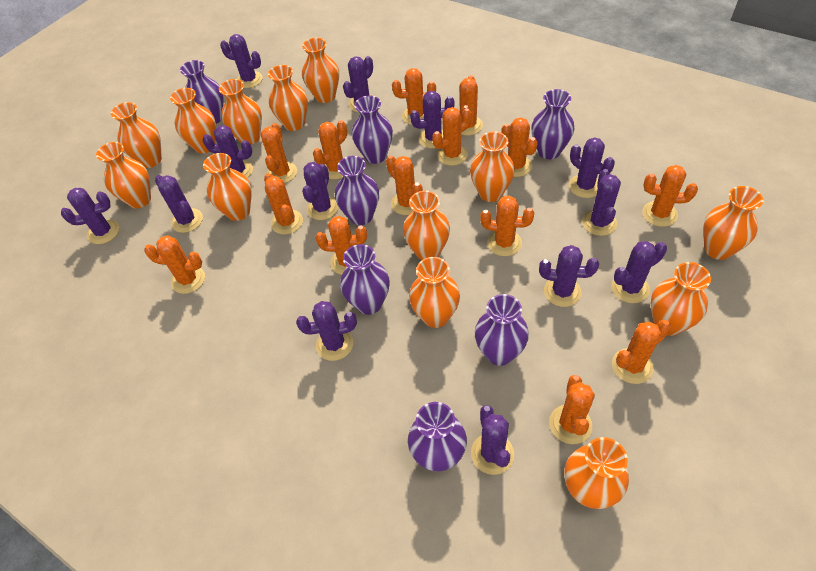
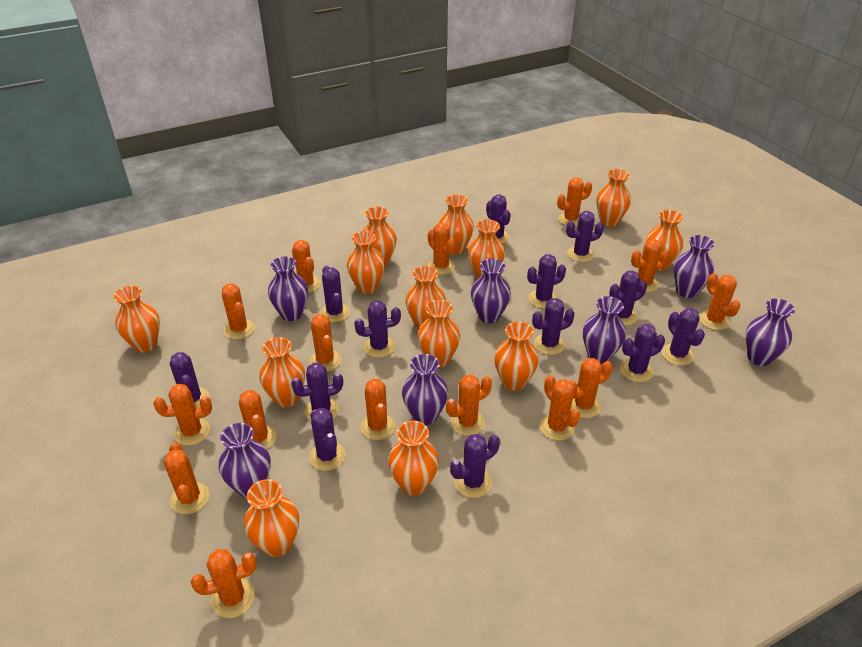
orange cactus: 14 -> 15

